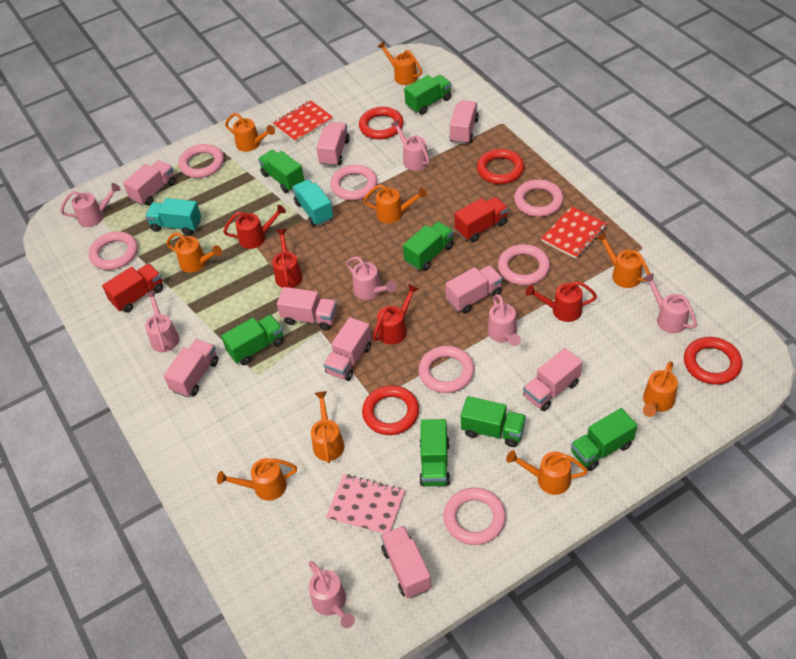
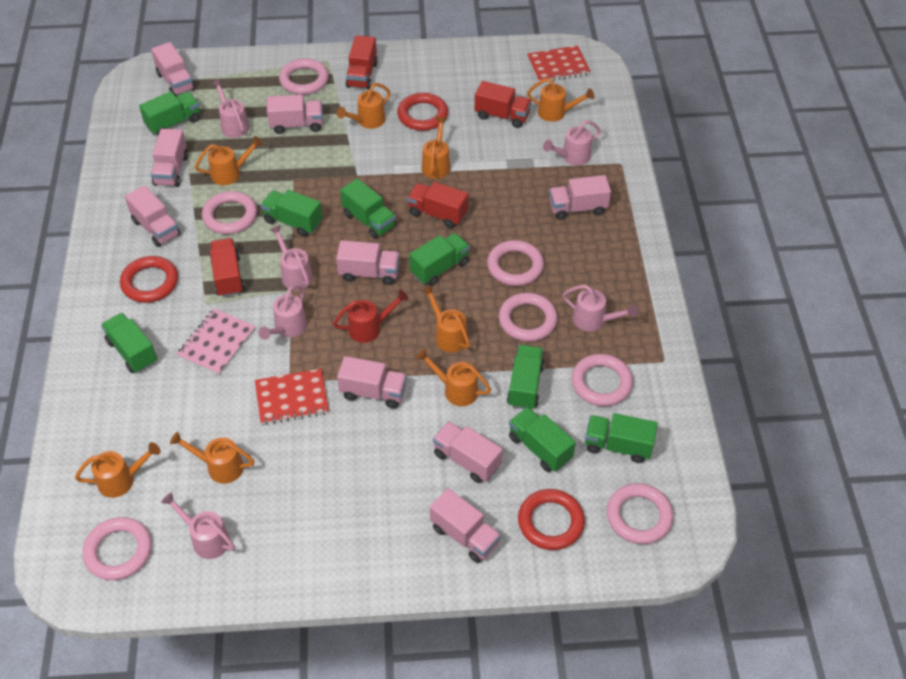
green truck: 7 -> 8
orange watering can: 9 -> 8
pink watering can: 7 -> 6
red ring: 4 -> 3
red truck: 2 -> 4
red watering can: 4 -> 1
turquoise truck: 2 -> 0

